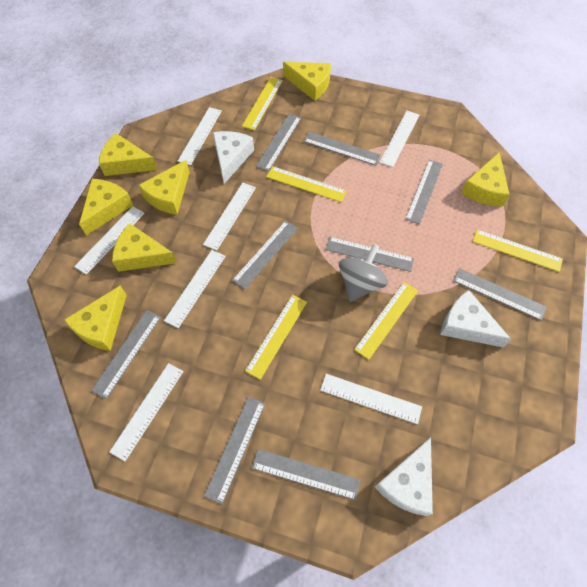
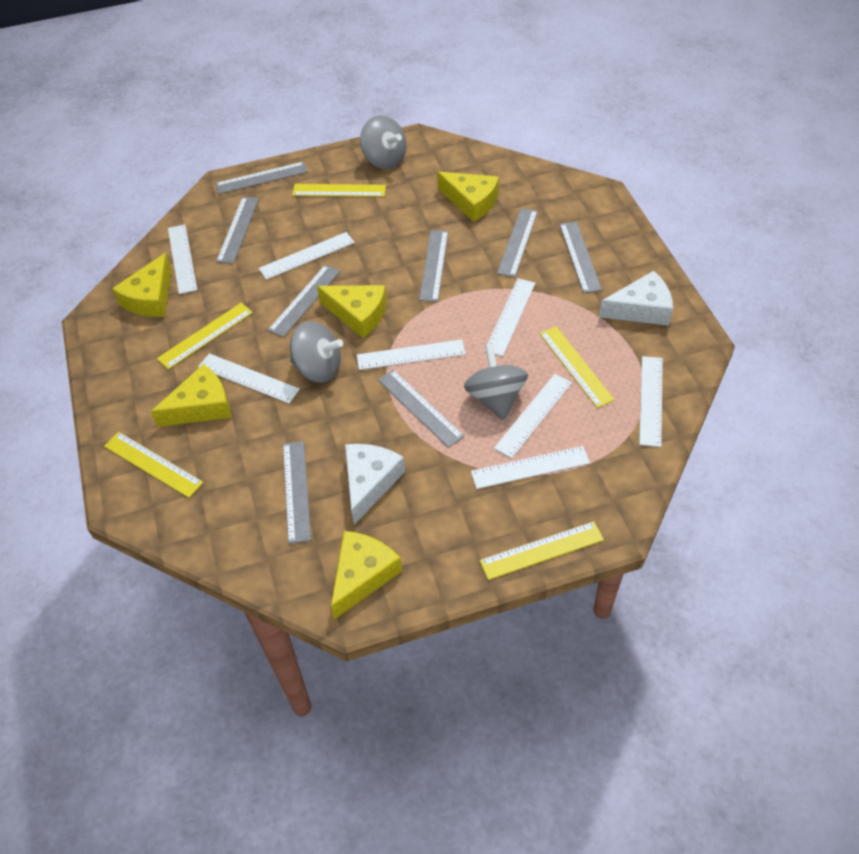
grey ruler: 9 -> 8
grey spinning top: 1 -> 3
white cheese: 3 -> 2
white ruler: 7 -> 8
yellow cheese: 7 -> 5

